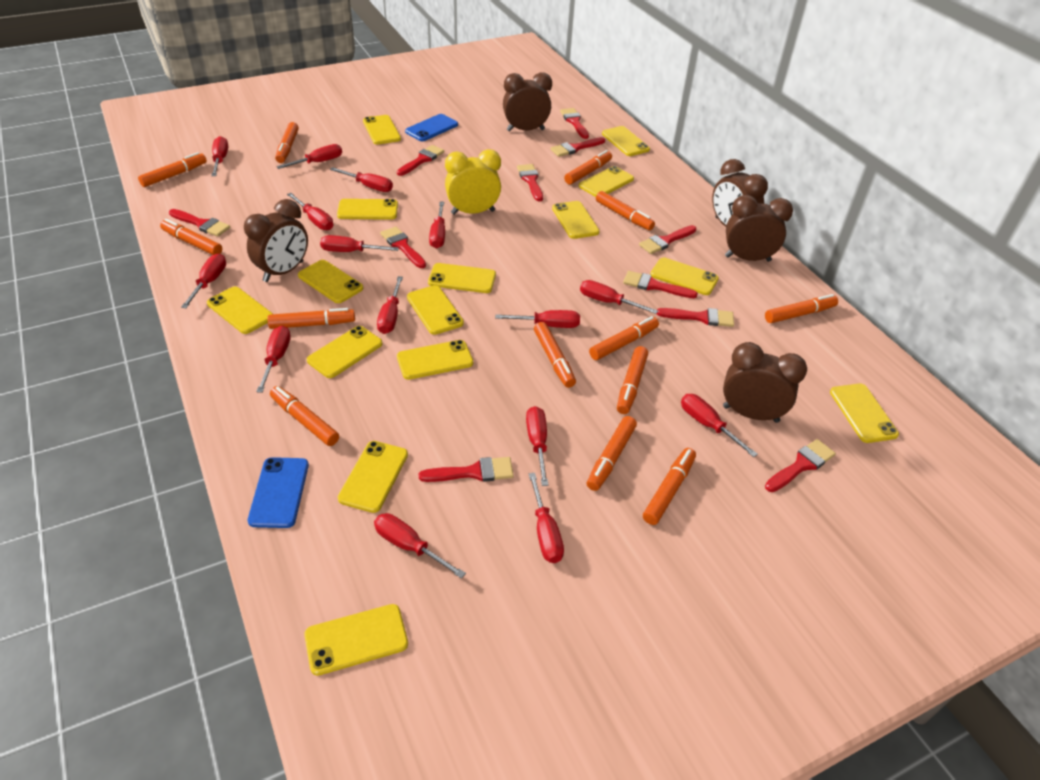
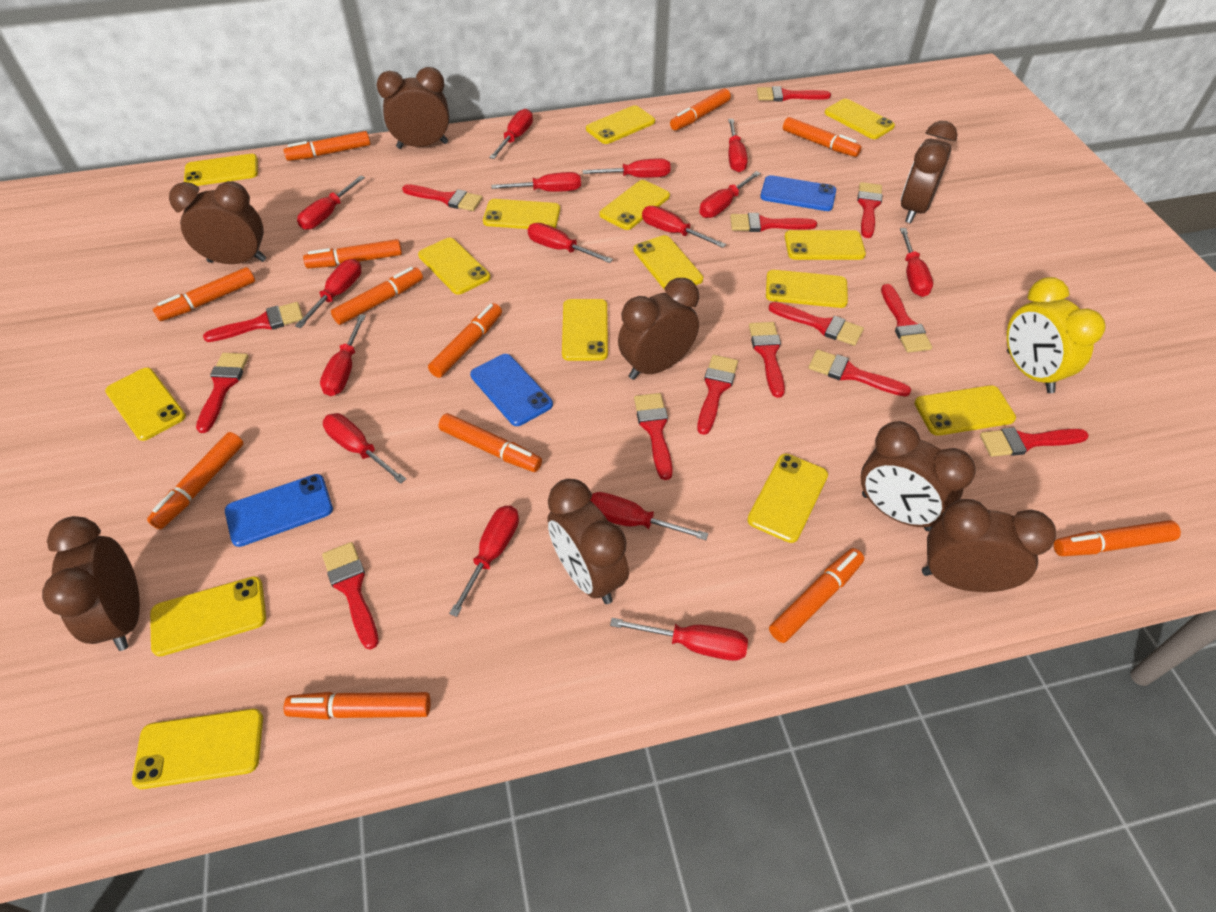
blue phone: 2 -> 3
brown clock: 5 -> 8
orange marker: 13 -> 12
red brush: 11 -> 14

